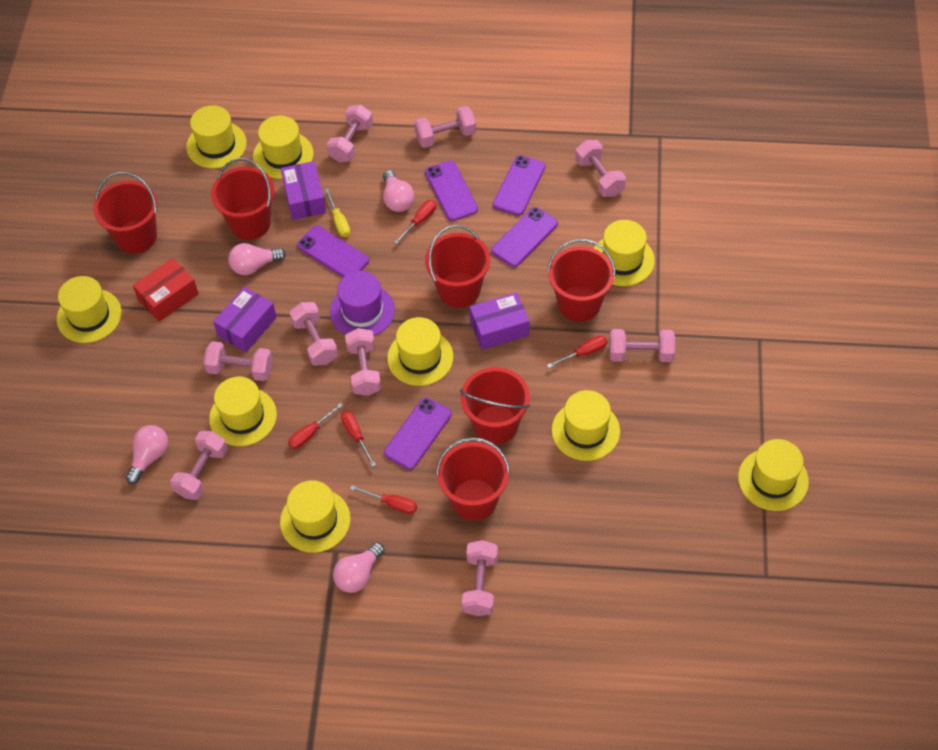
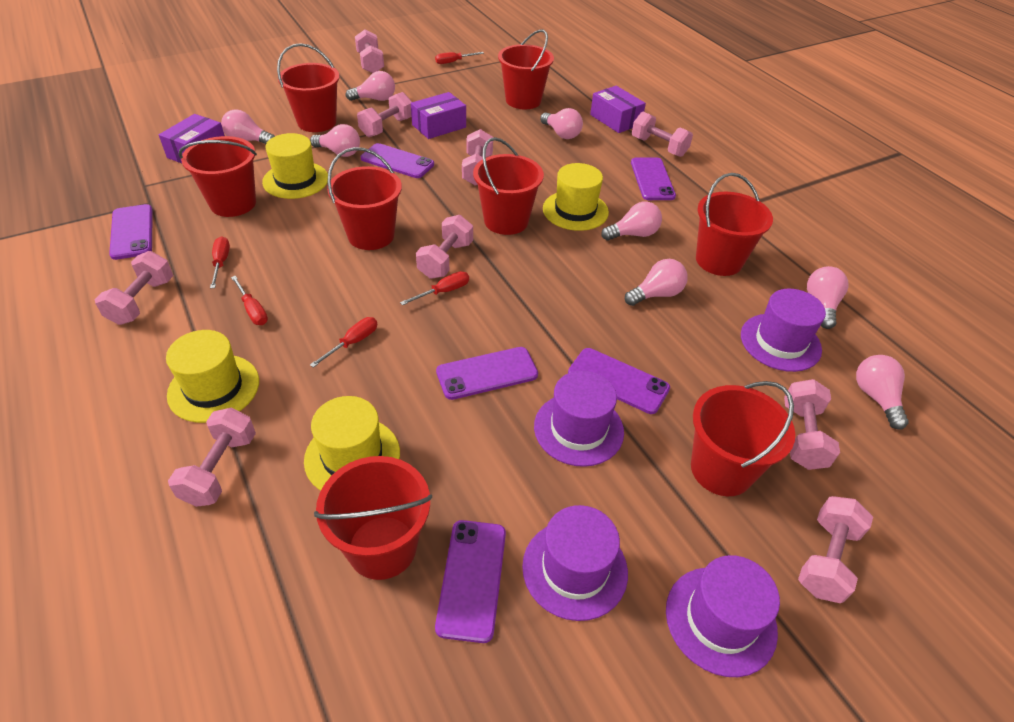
pink light bulb: 4 -> 8
purple hat: 1 -> 4
purple phone: 5 -> 6
red box: 1 -> 0
red bucket: 6 -> 8
yellow hat: 9 -> 4
yellow screwdriver: 1 -> 0

